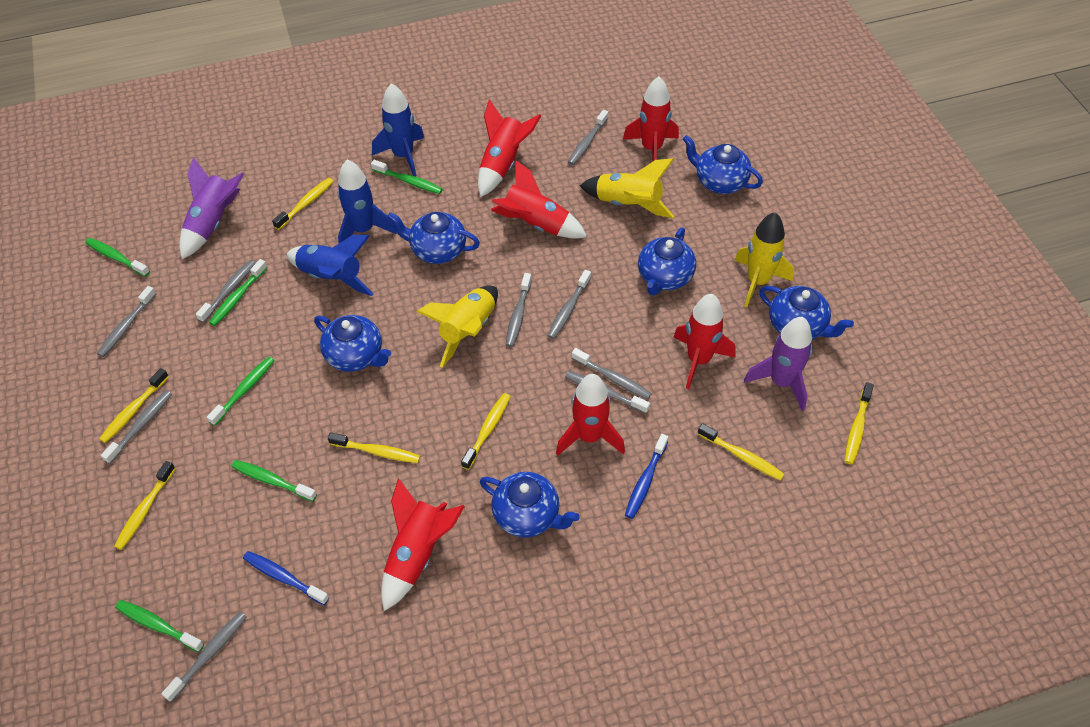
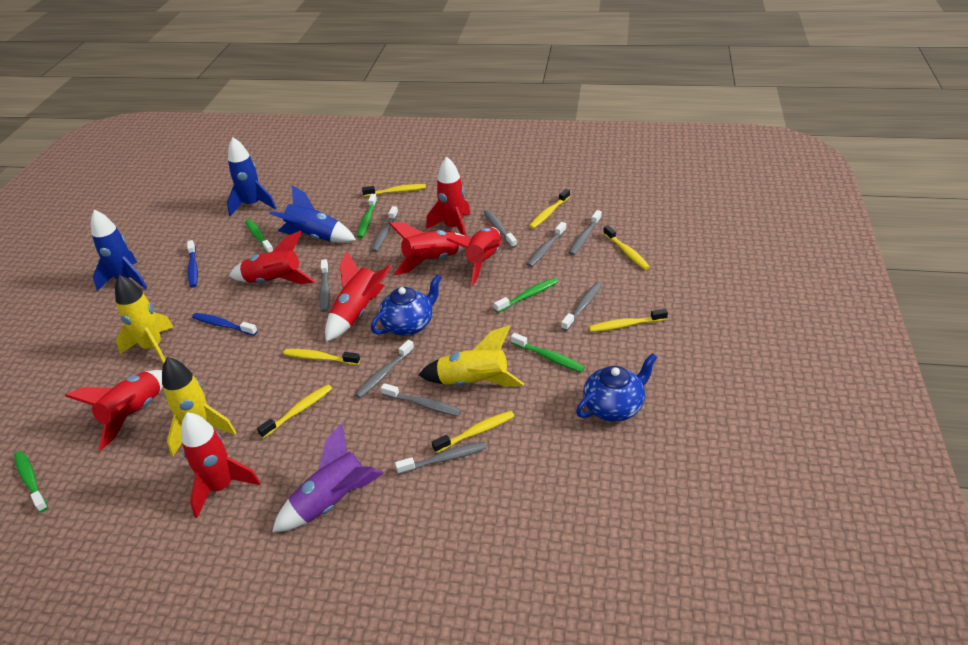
blue teapot: 6 -> 2
green toothbrush: 6 -> 5
purple rocket: 2 -> 1
red rocket: 6 -> 7

